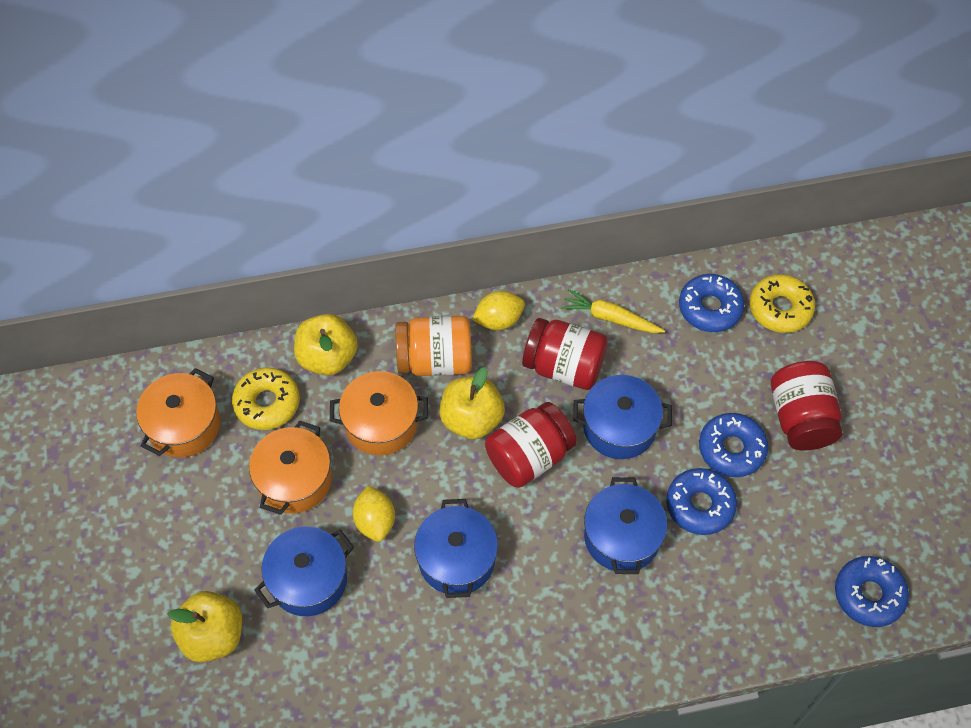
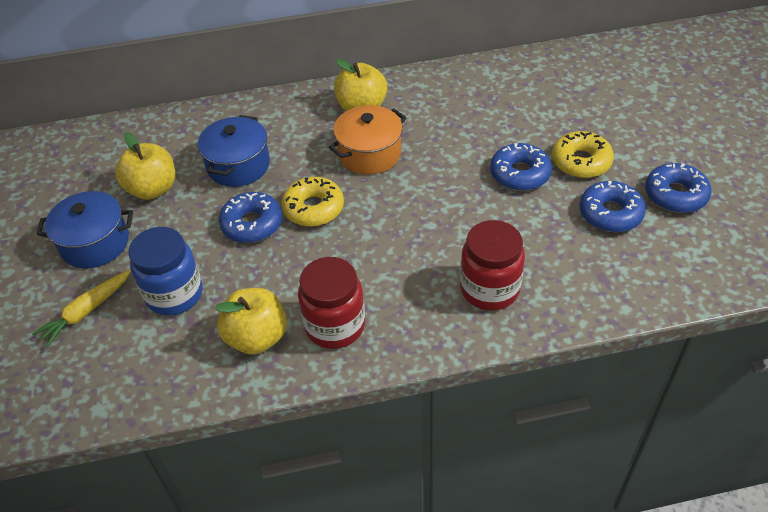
blue jar: 0 -> 1
blue pot: 4 -> 2
orange jar: 1 -> 0
orange pot: 3 -> 1
red jar: 3 -> 2
yellow lemon: 2 -> 0

